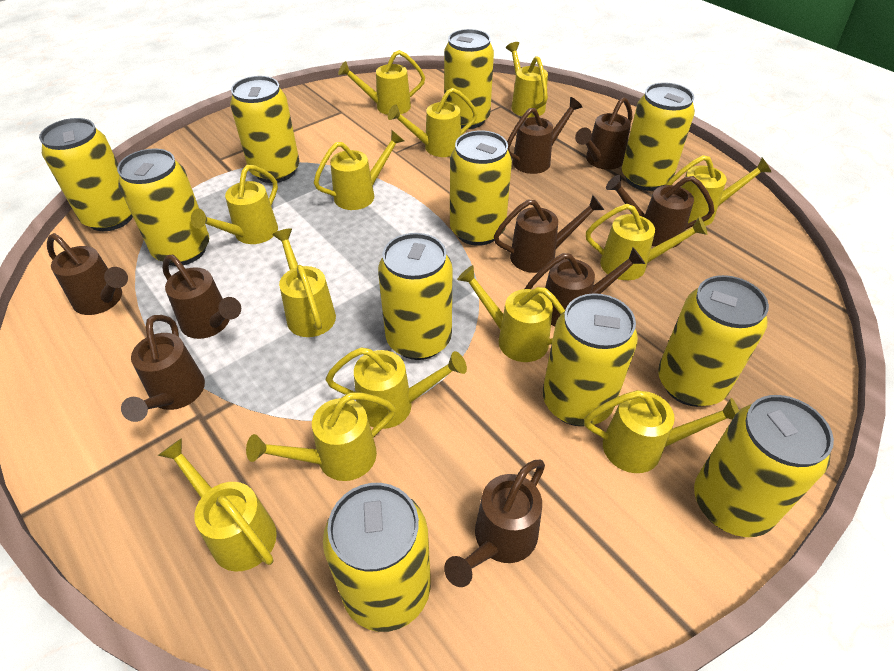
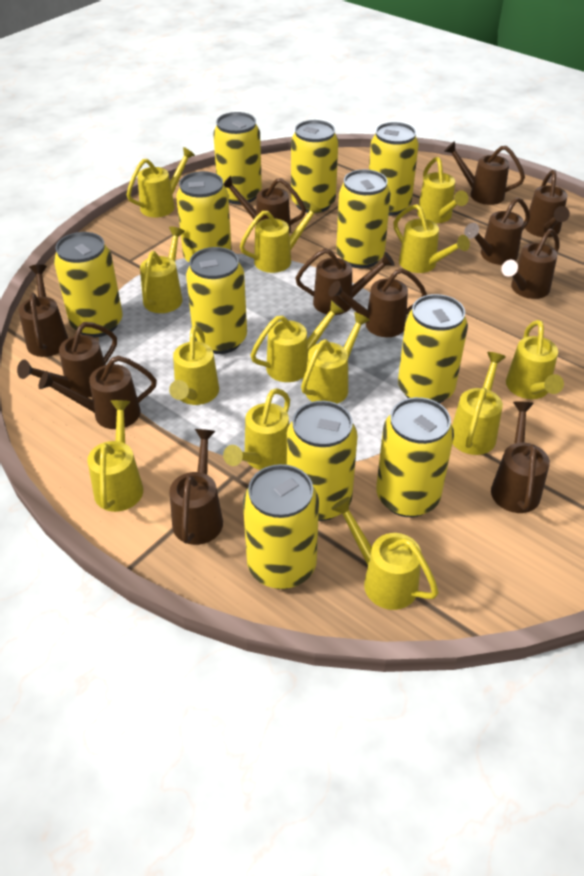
brown watering can: 9 -> 12

